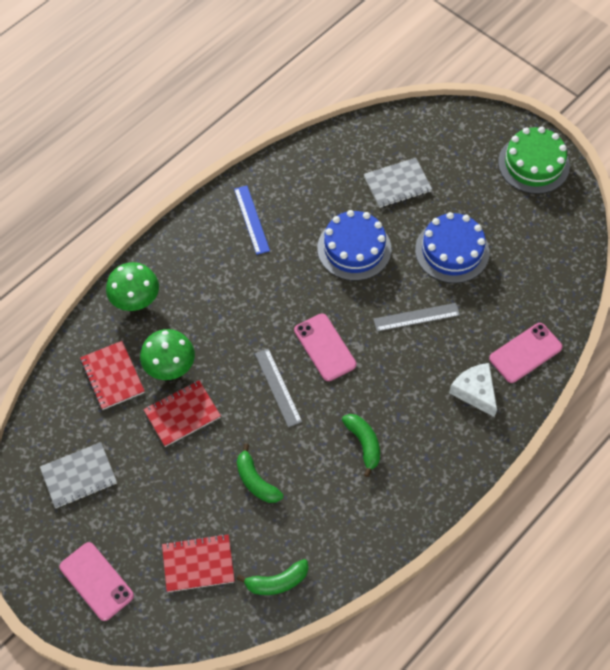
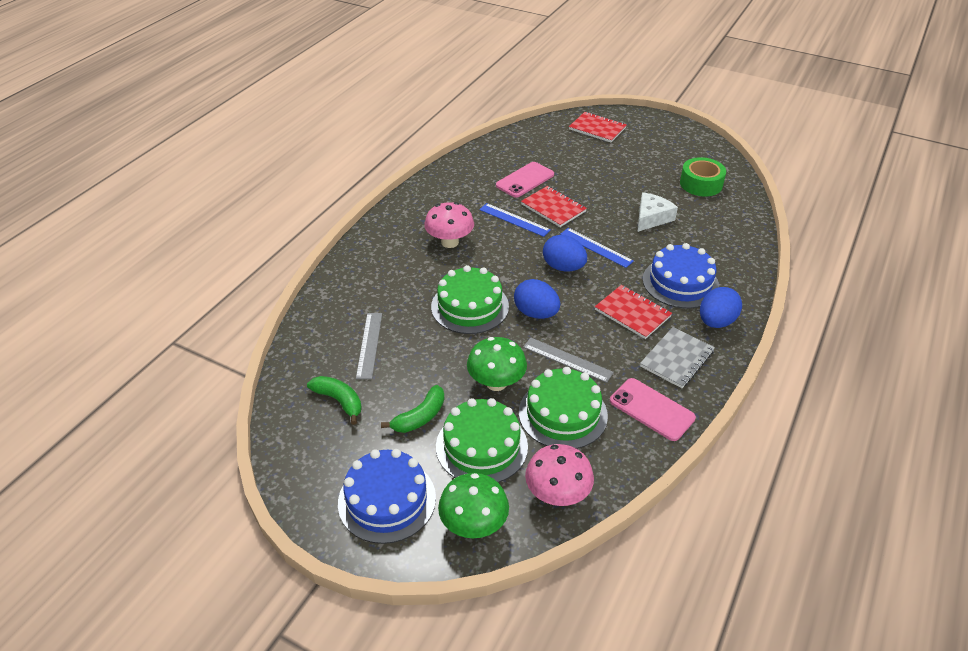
blue egg: 0 -> 3
blue ruler: 1 -> 2
green banana: 3 -> 2
green cake: 1 -> 3
green tape: 0 -> 1
grey notebook: 2 -> 1
pink mushroom: 0 -> 2
pink phone: 3 -> 2

